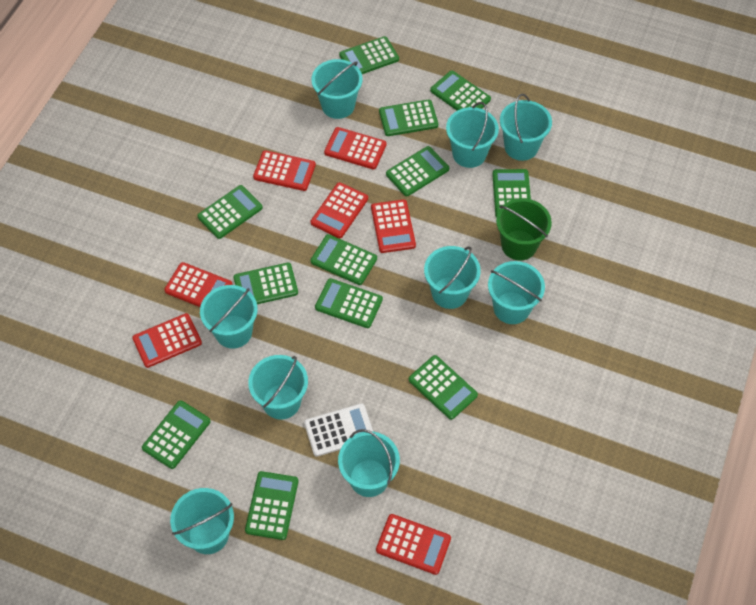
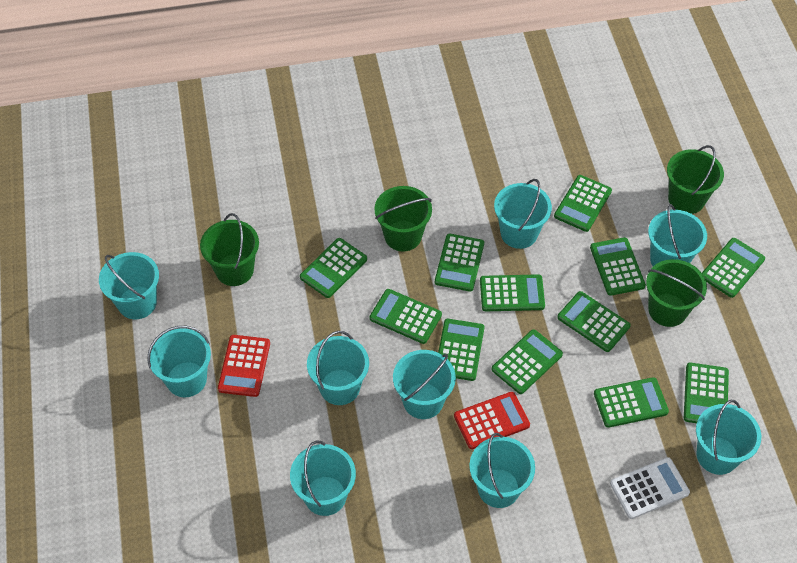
green bucket: 1 -> 4
red calculator: 7 -> 2

